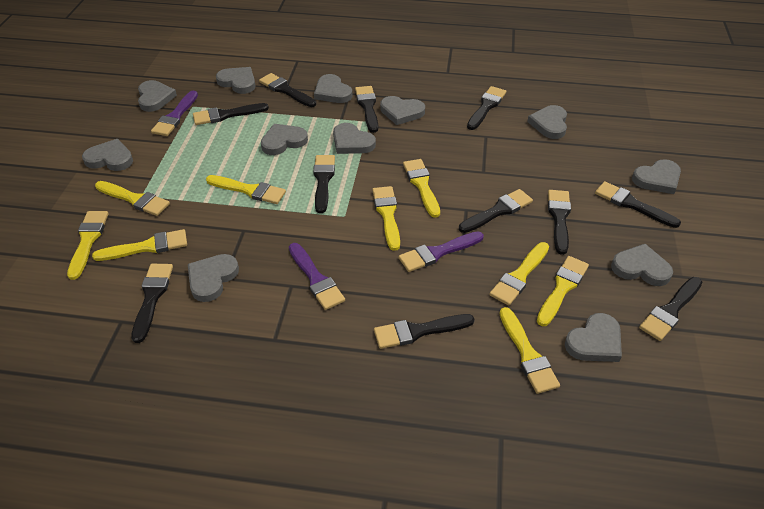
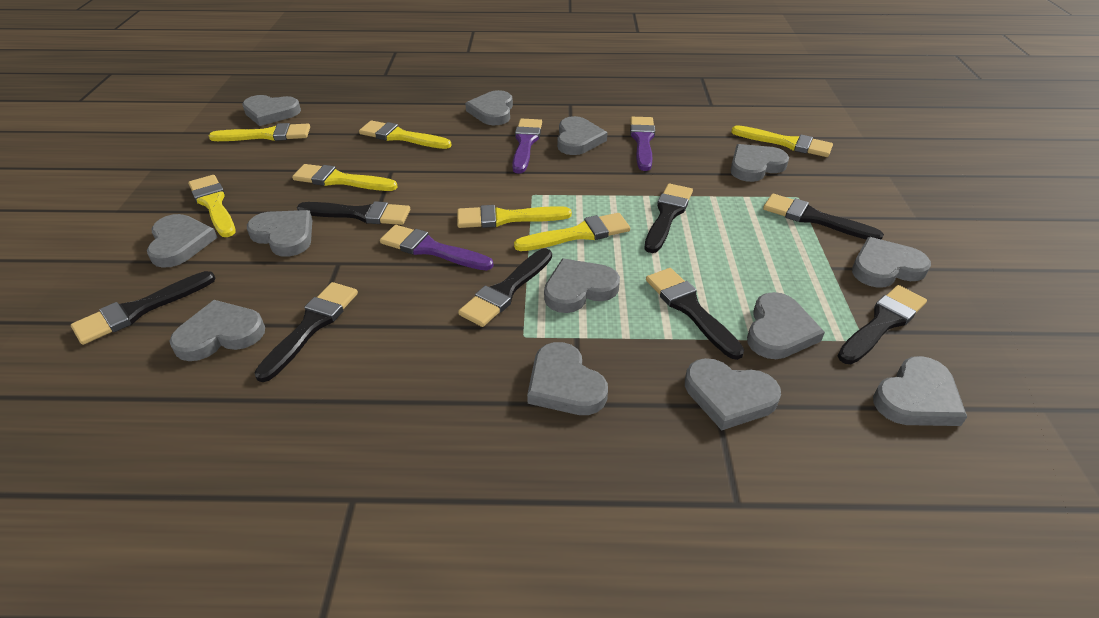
black brush: 11 -> 8
grey heart: 12 -> 13
yellow brush: 9 -> 7

